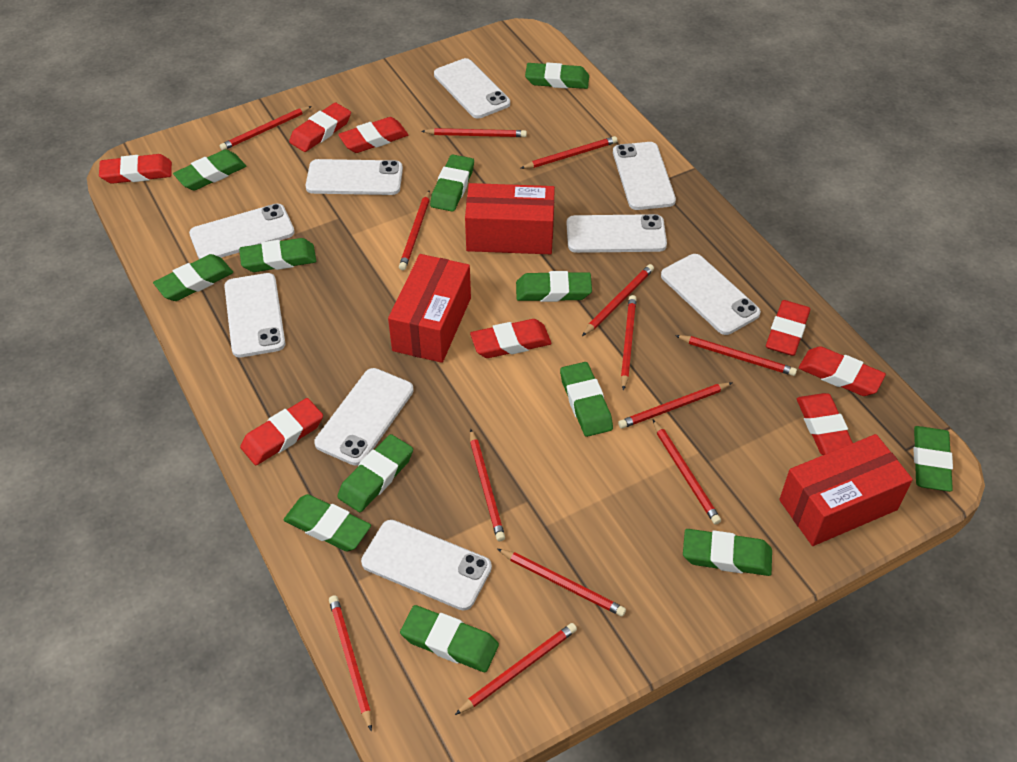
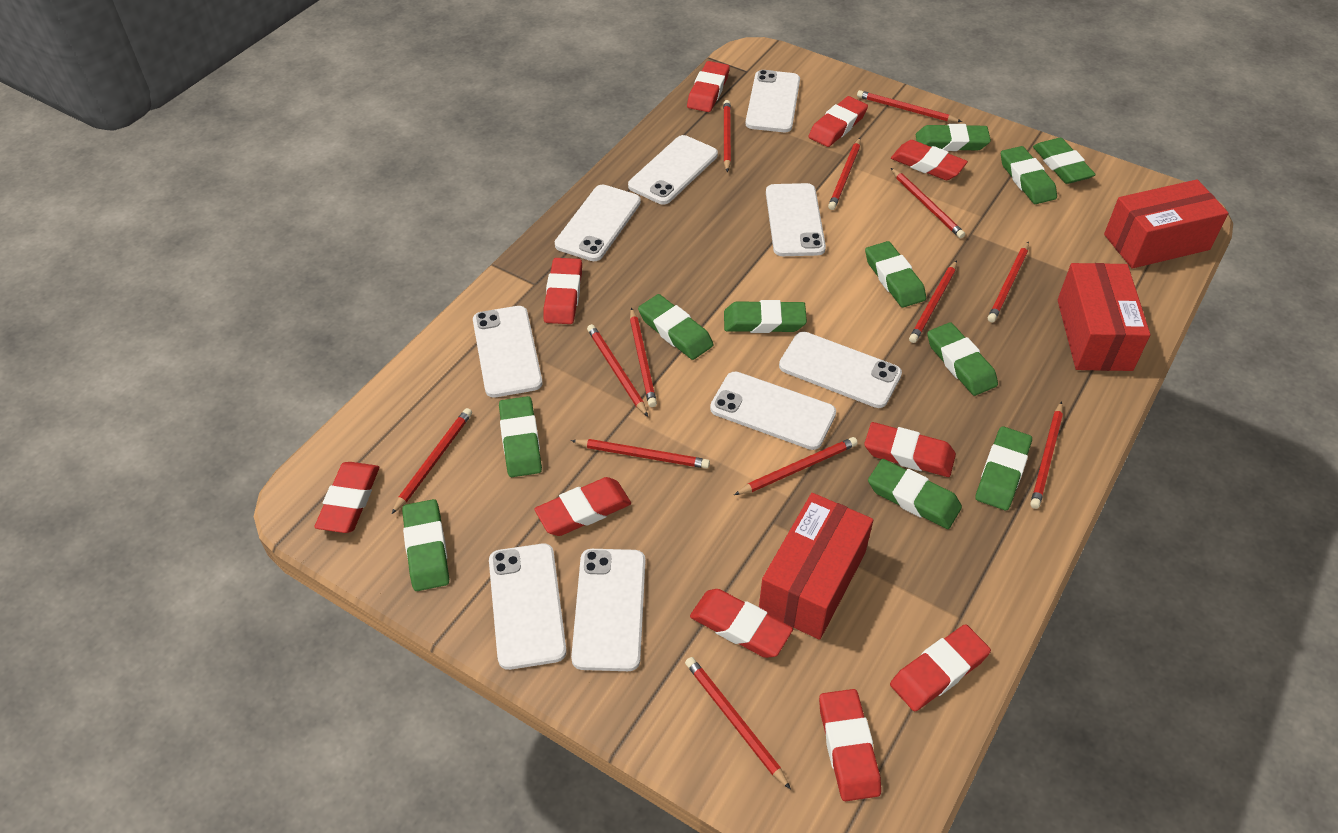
green eraser: 12 -> 11
red eraser: 8 -> 10

